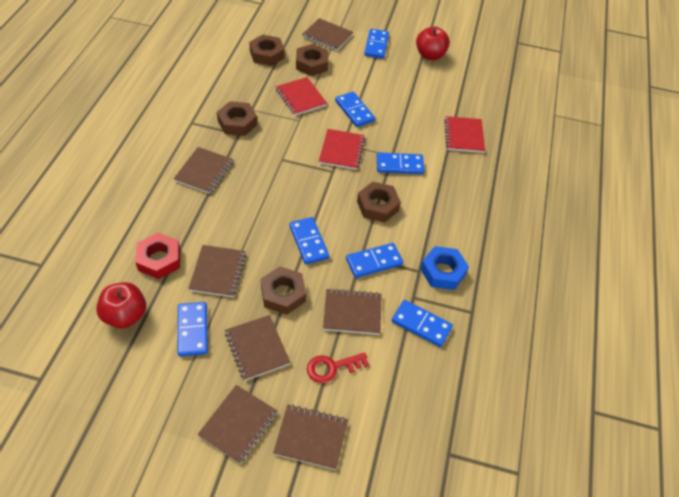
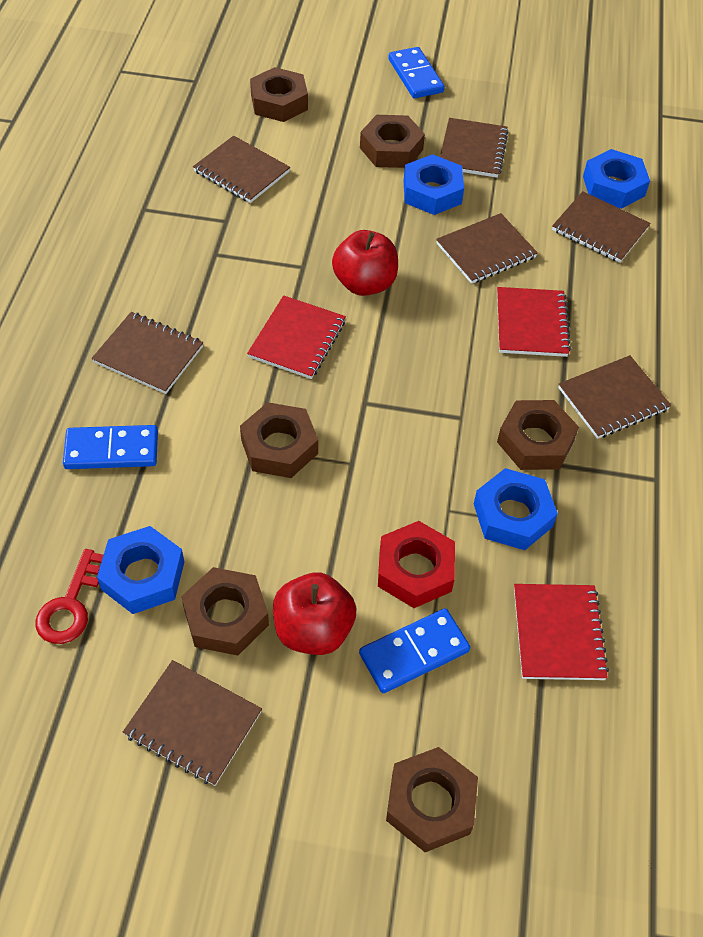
blue domino: 7 -> 3
blue nut: 1 -> 4
brown nut: 5 -> 6

